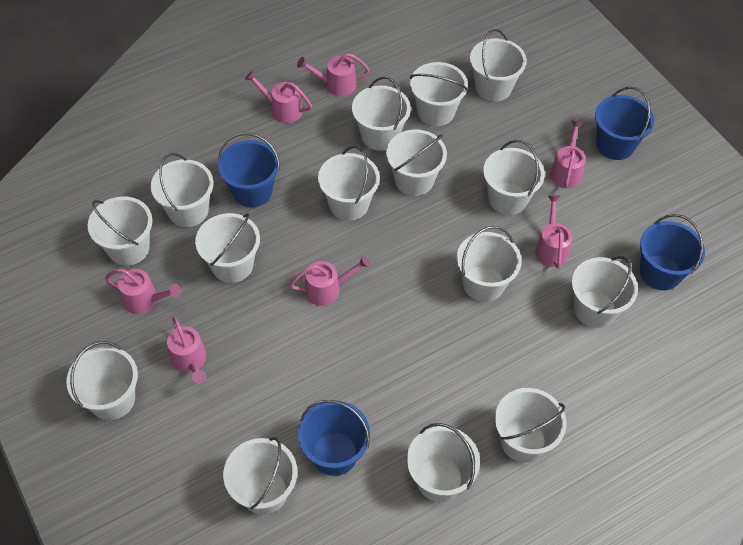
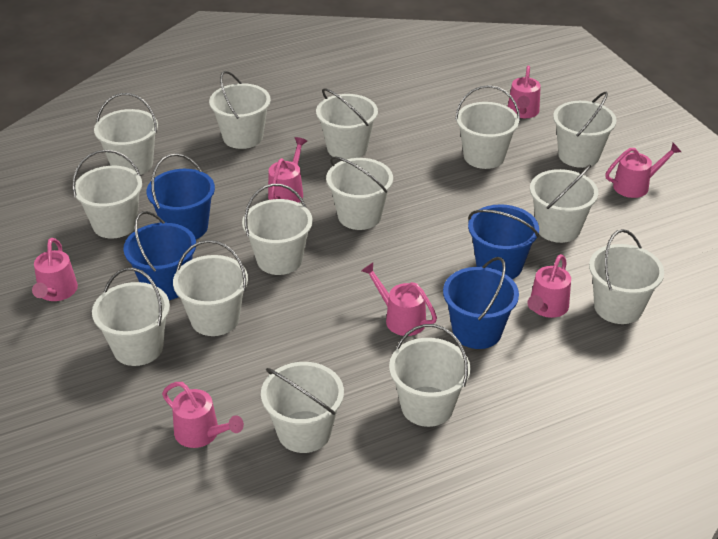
white bucket: 15 -> 14

